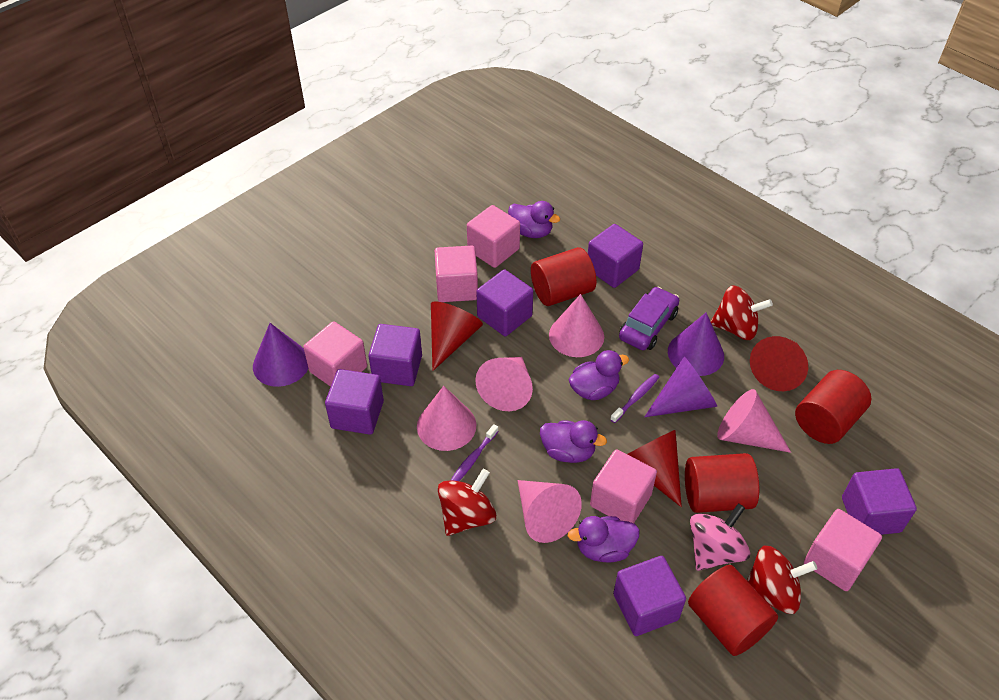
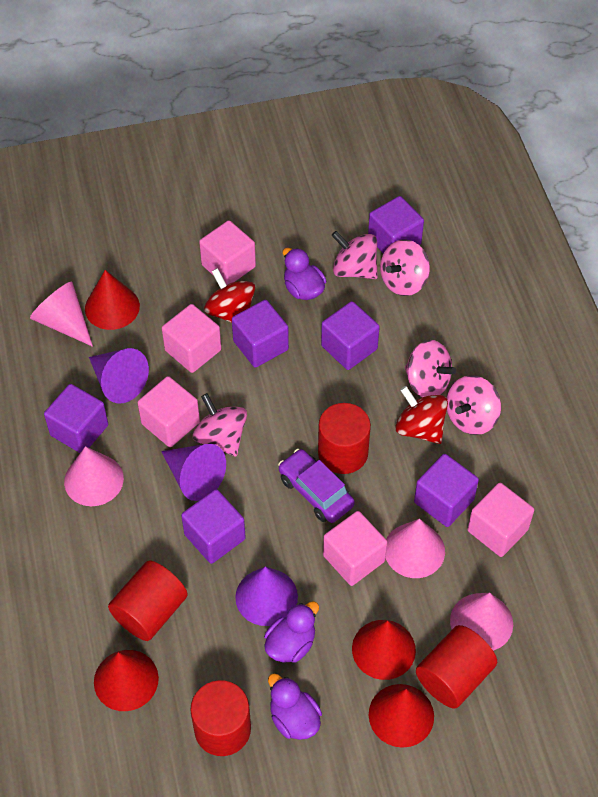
pink cone: 5 -> 4
pink spinning top: 1 -> 5
purple duck: 4 -> 3
purple toothbrush: 2 -> 0
red cone: 3 -> 4
red spinning top: 3 -> 2

